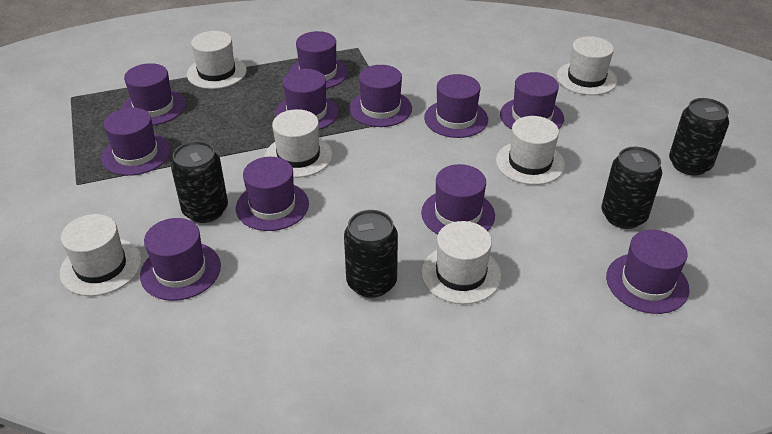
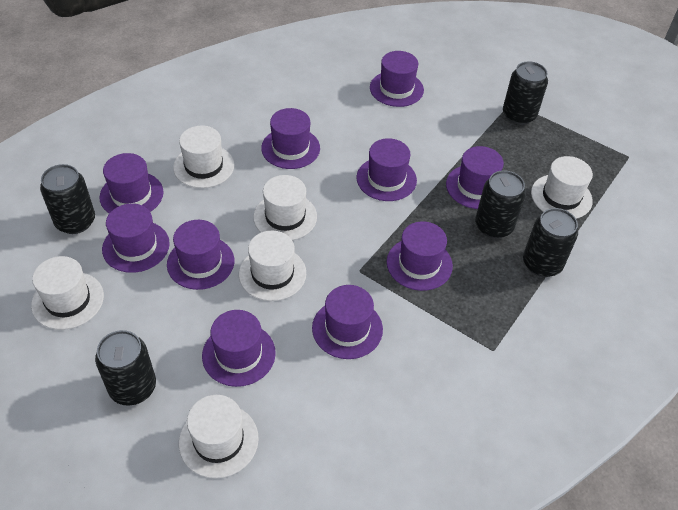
black can: 4 -> 5
purple hat: 11 -> 10

